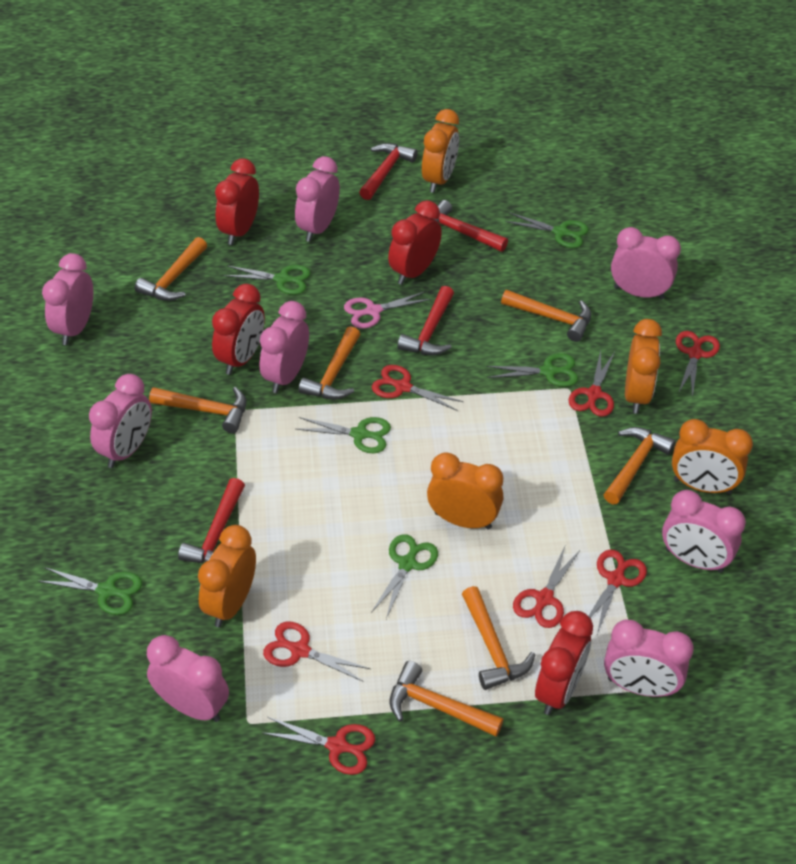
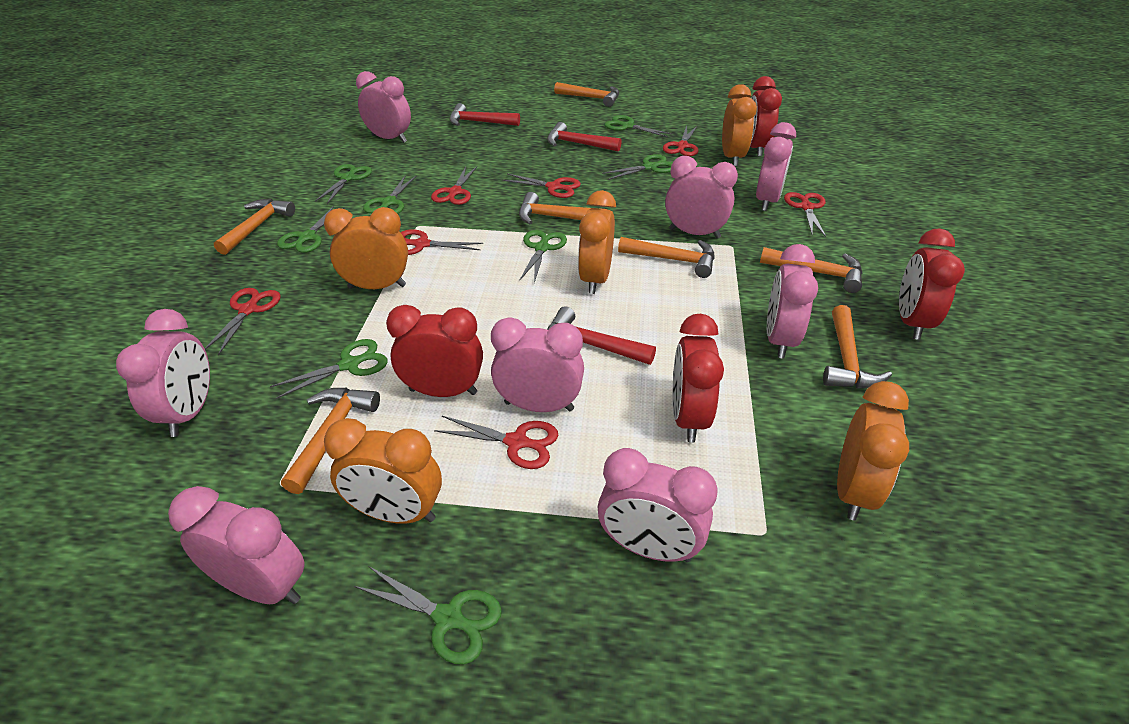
green scissors: 6 -> 8
pink scissors: 1 -> 0
red hammer: 4 -> 3

